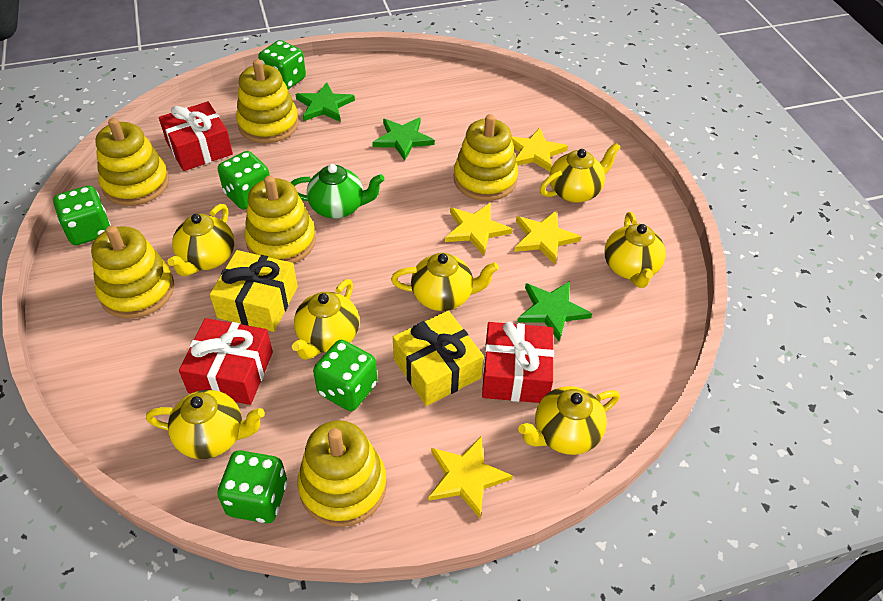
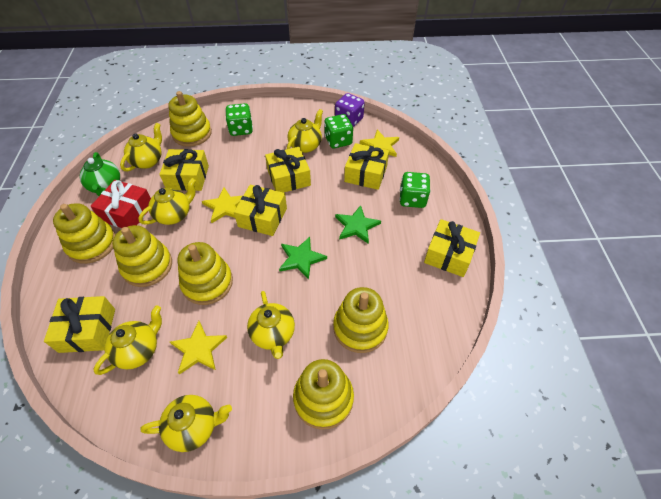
green dice: 5 -> 3
green star: 3 -> 2
purple dice: 0 -> 1
red gift: 3 -> 1
yellow gift: 2 -> 6
yellow star: 4 -> 3
yellow teapot: 7 -> 6

